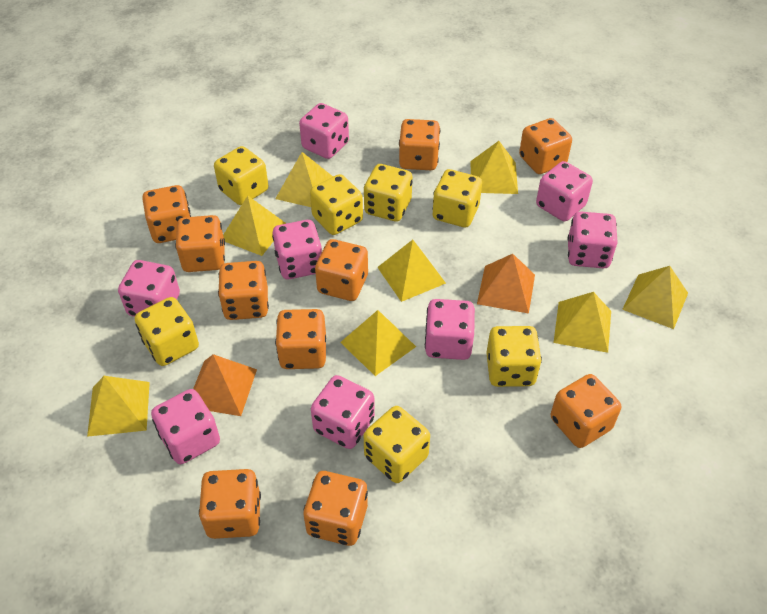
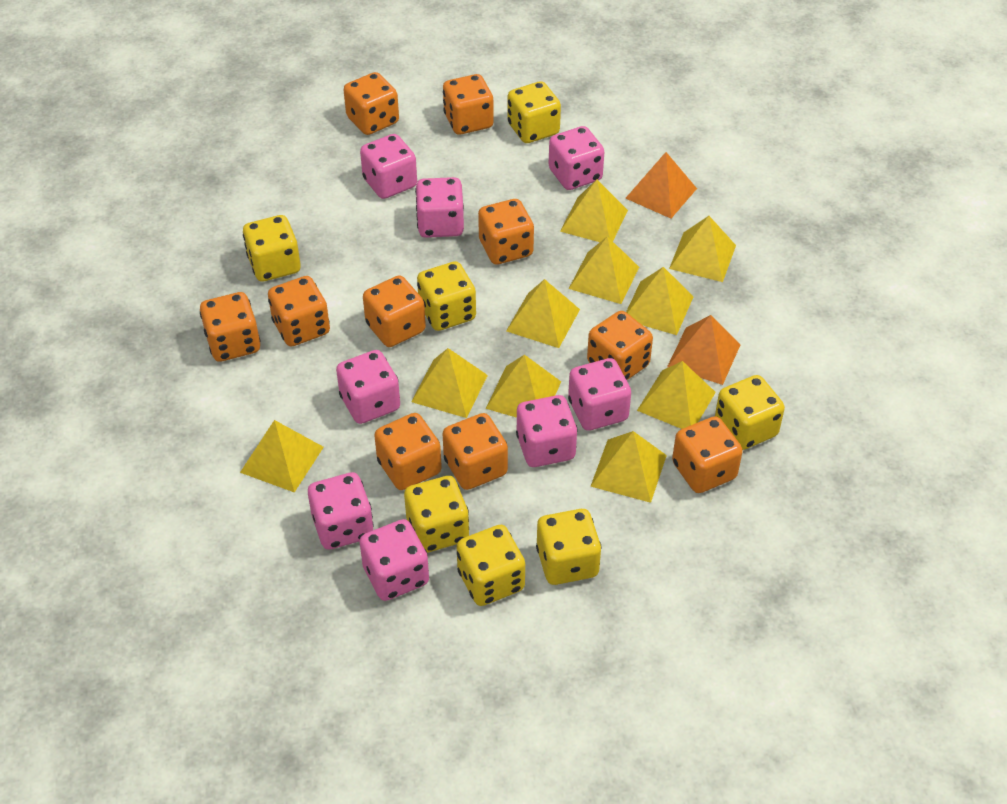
yellow pyramid: 8 -> 10

